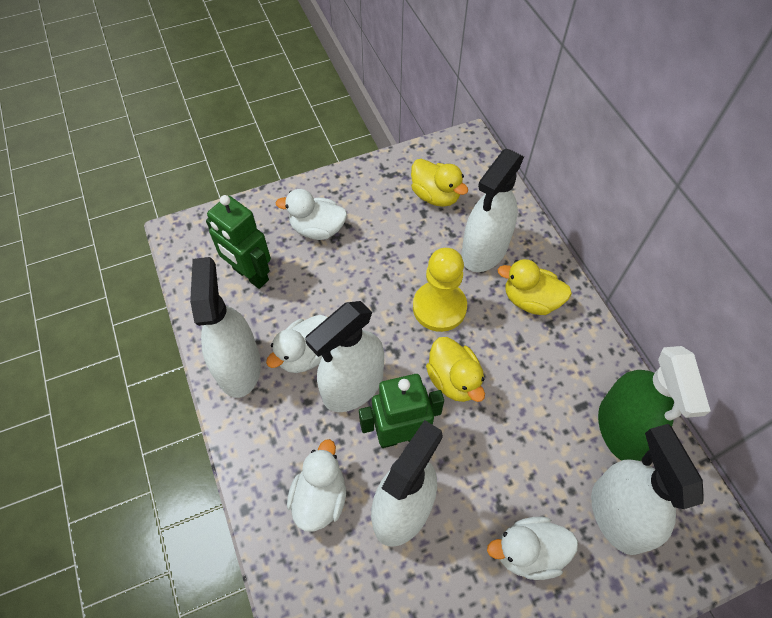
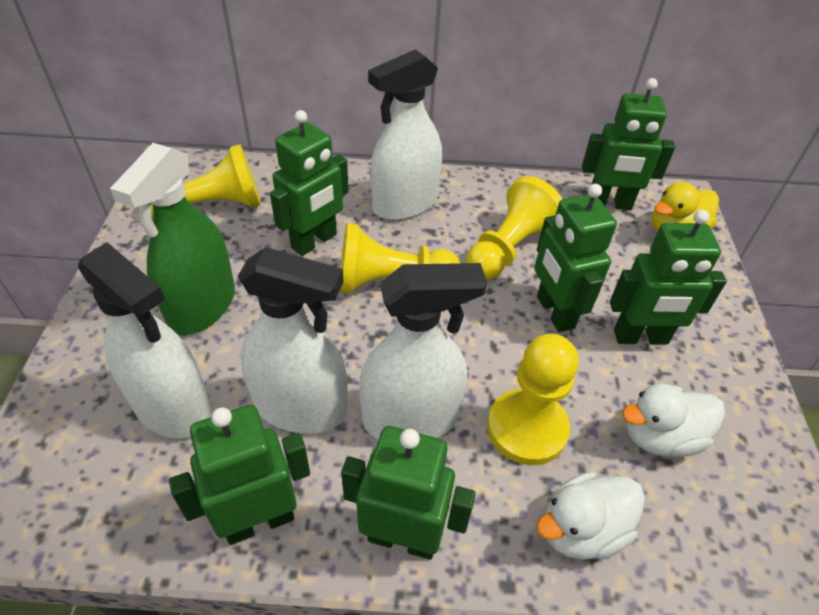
green robot: 2 -> 6
white duck: 4 -> 2
white spray bottle: 5 -> 4
yellow duck: 3 -> 1
yellow pawn: 1 -> 4

